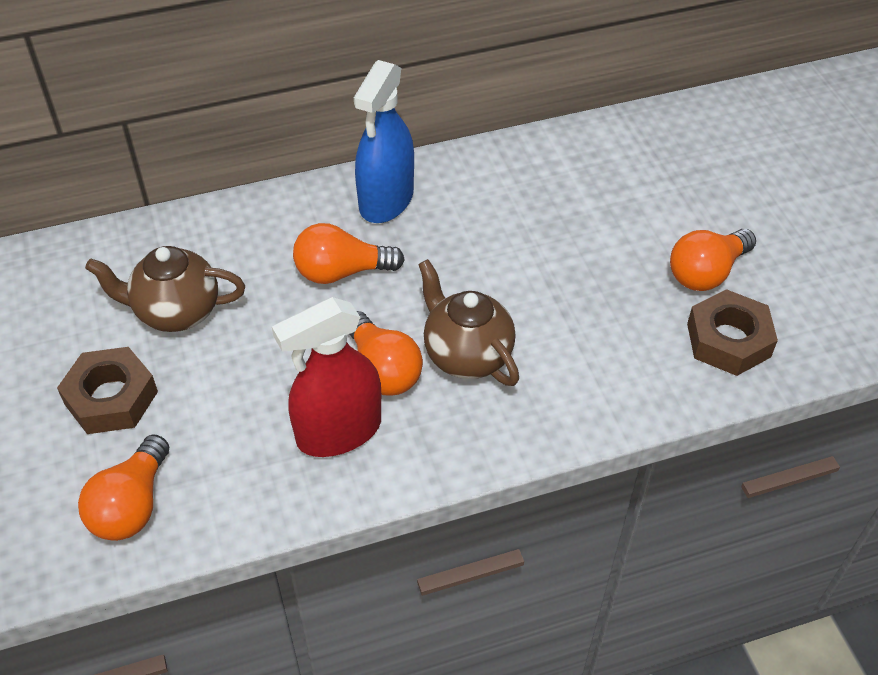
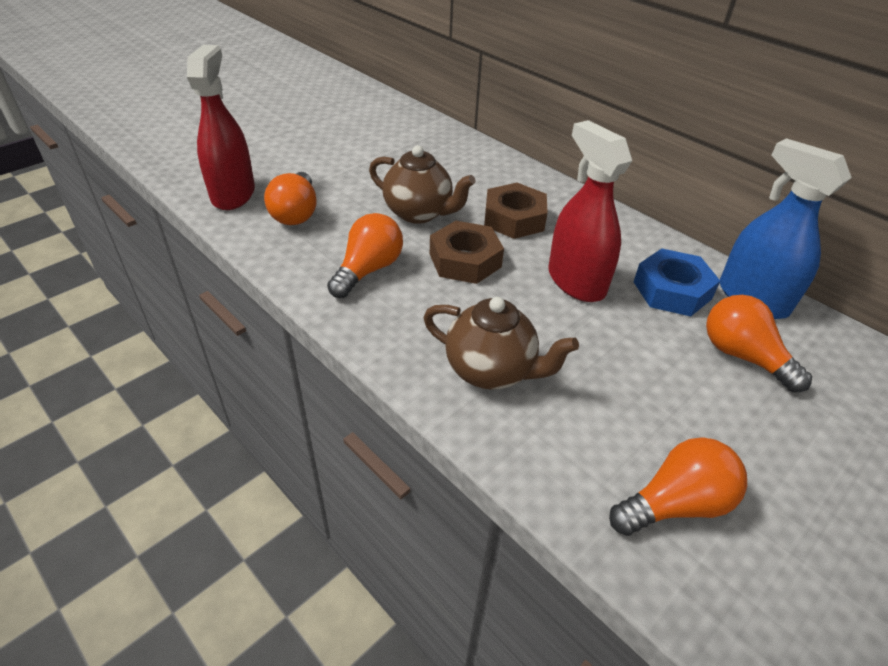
blue nut: 0 -> 1
red spray bottle: 1 -> 2

